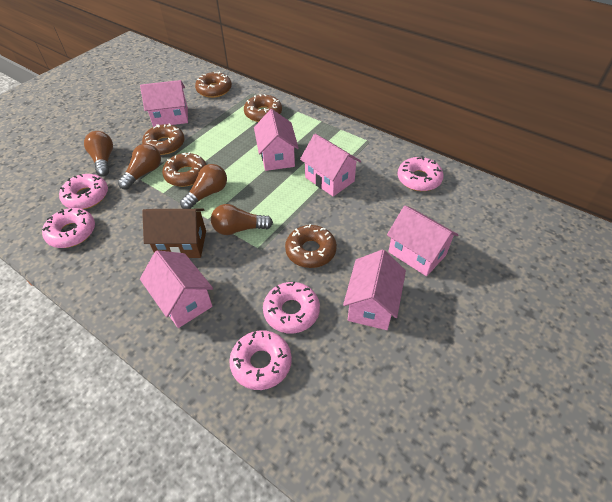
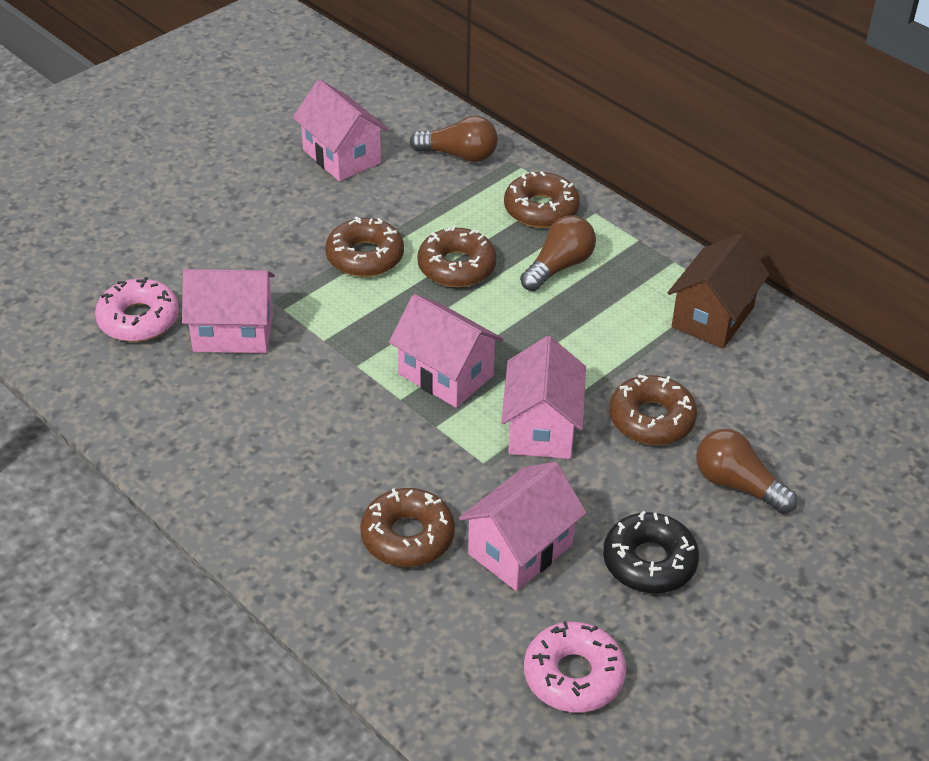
black donut: 0 -> 1
brown light bulb: 4 -> 3
pink donut: 5 -> 2
pink house: 6 -> 5

